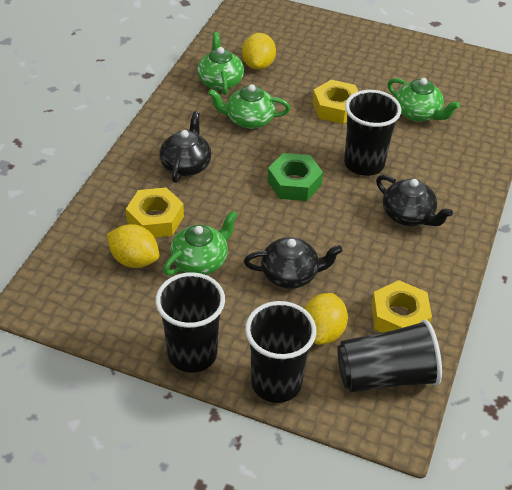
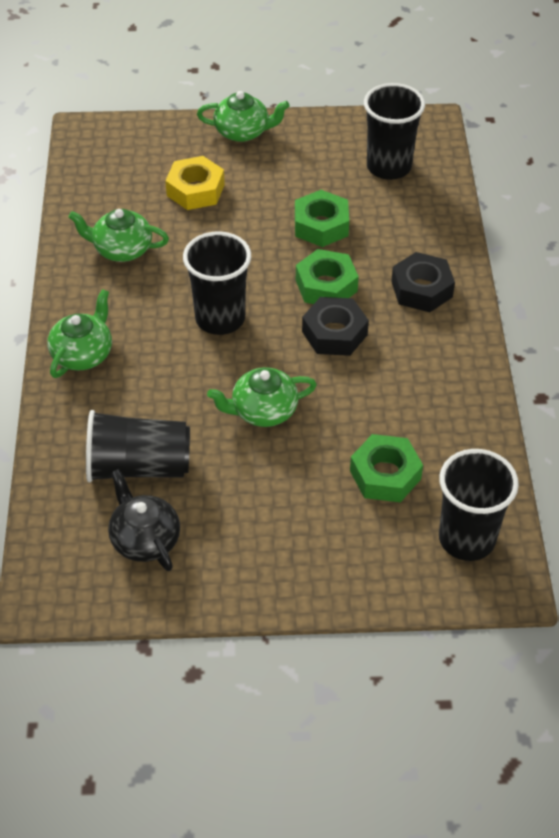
black nut: 0 -> 2
black teapot: 3 -> 1
green nut: 1 -> 3
yellow lemon: 3 -> 0
yellow nut: 3 -> 1

